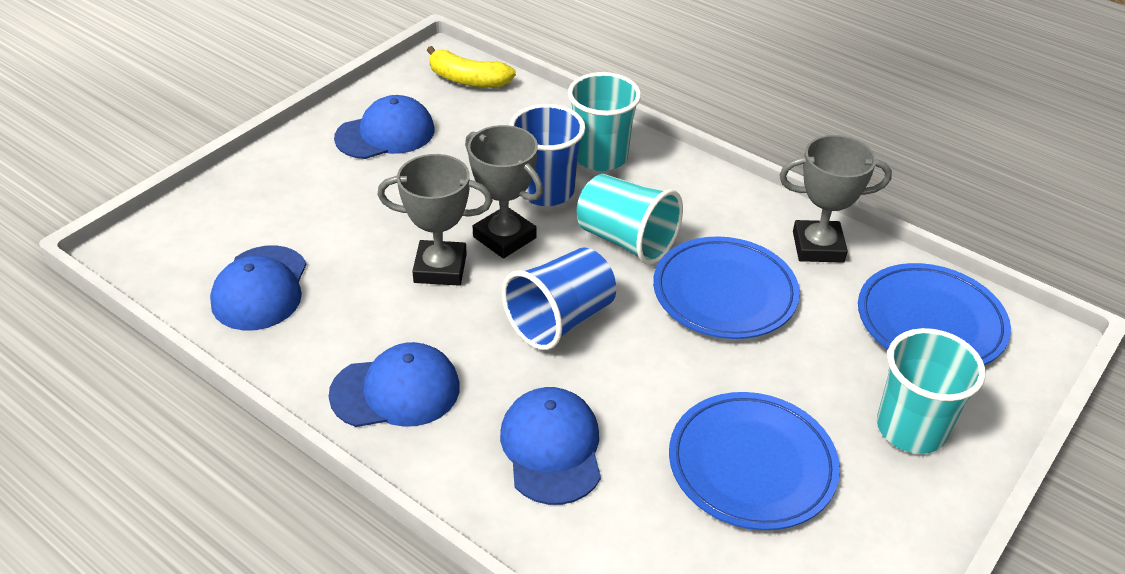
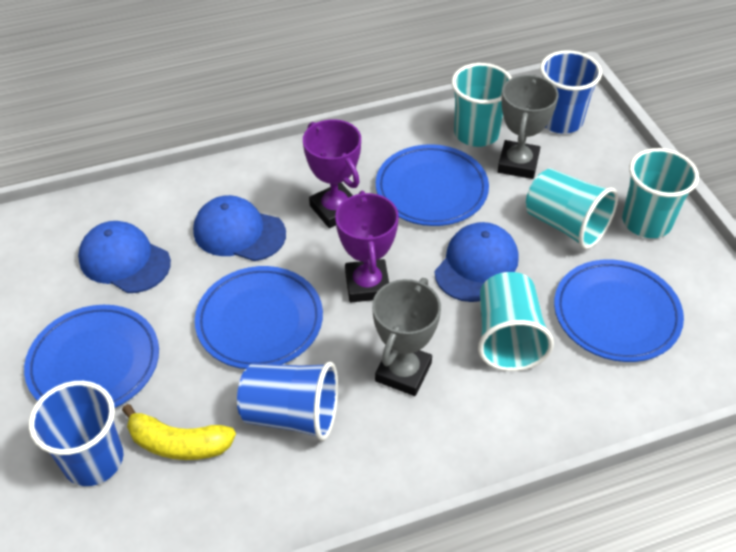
blue cap: 4 -> 3
blue cup: 2 -> 3
blue plate: 3 -> 4
grey trophy: 3 -> 2
purple trophy: 0 -> 2
turquoise cup: 3 -> 4

